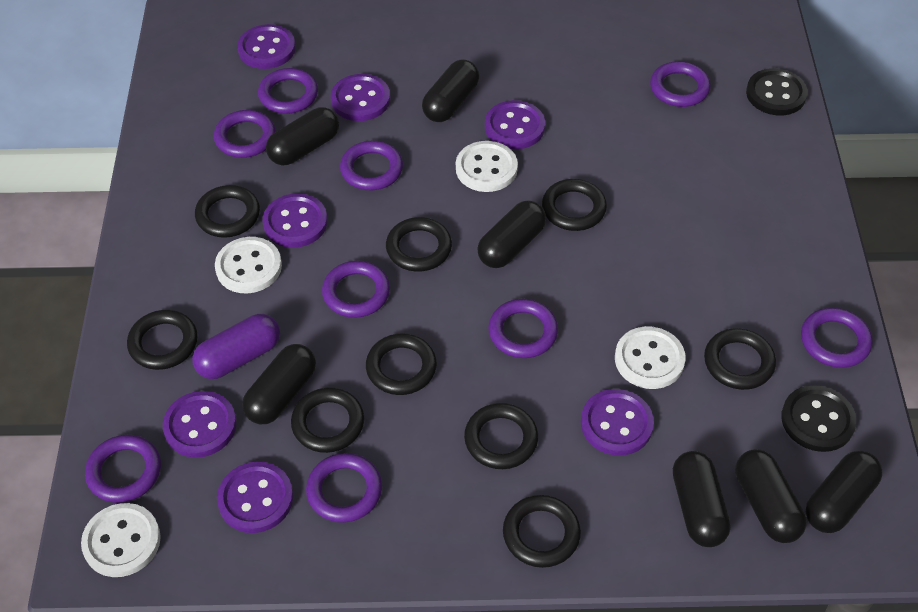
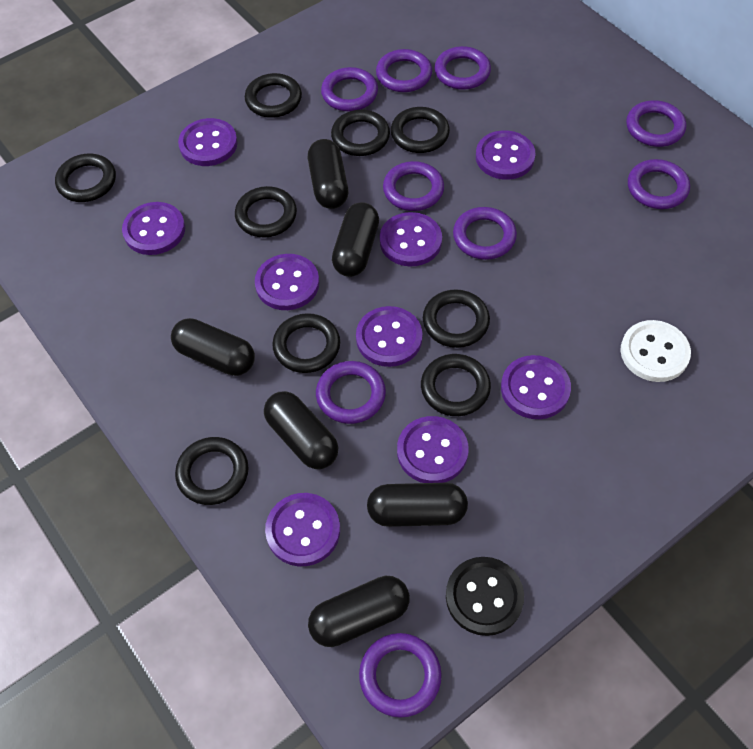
black button: 2 -> 1
black capsule: 7 -> 6
purple button: 7 -> 9
purple capsule: 1 -> 0
white button: 4 -> 1

